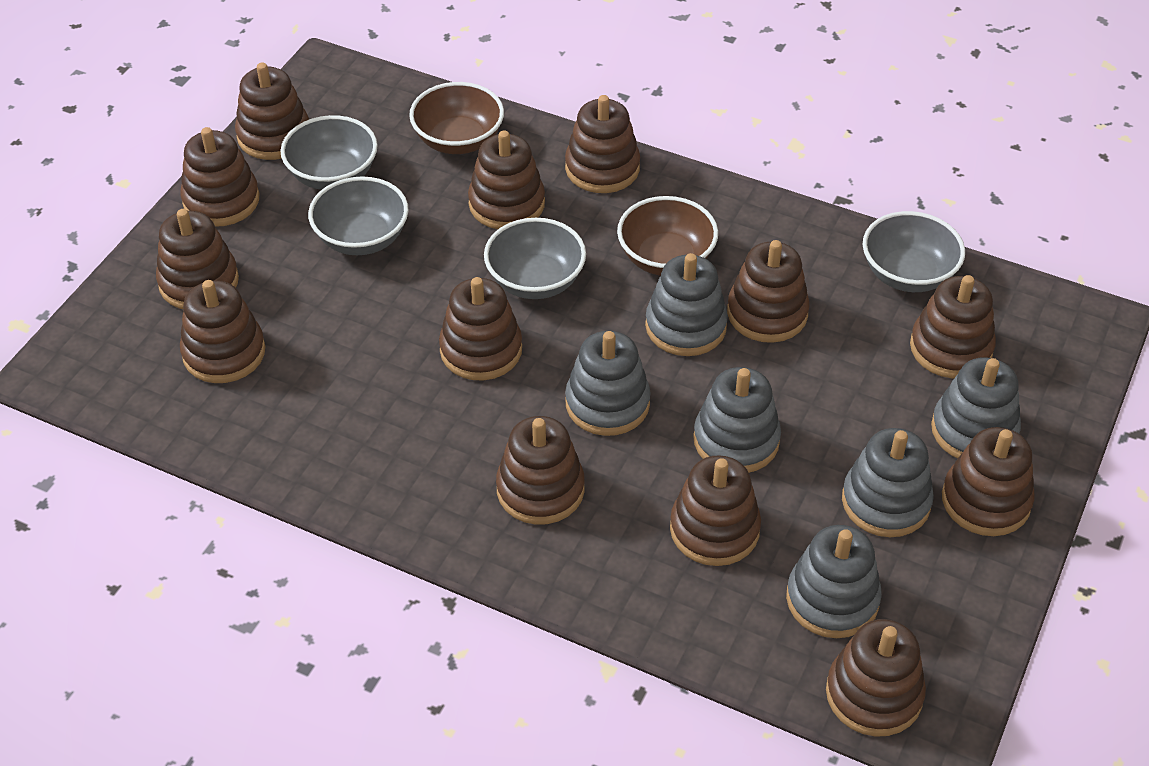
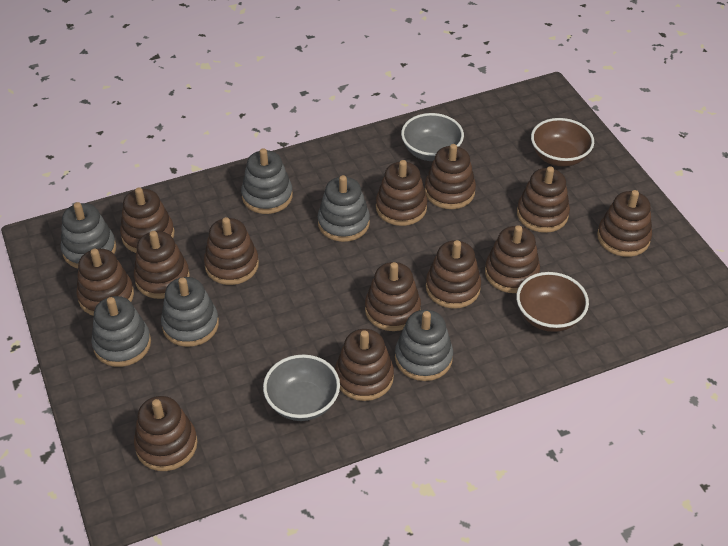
grey bowl: 4 -> 2

